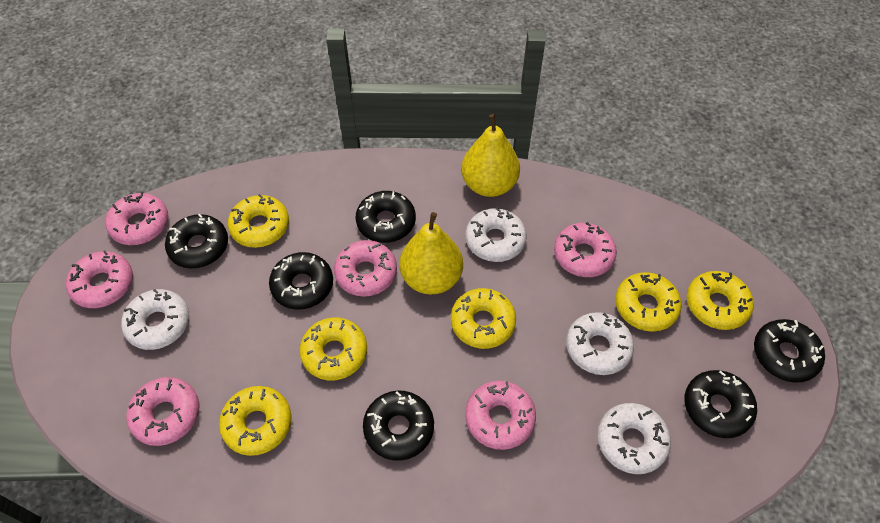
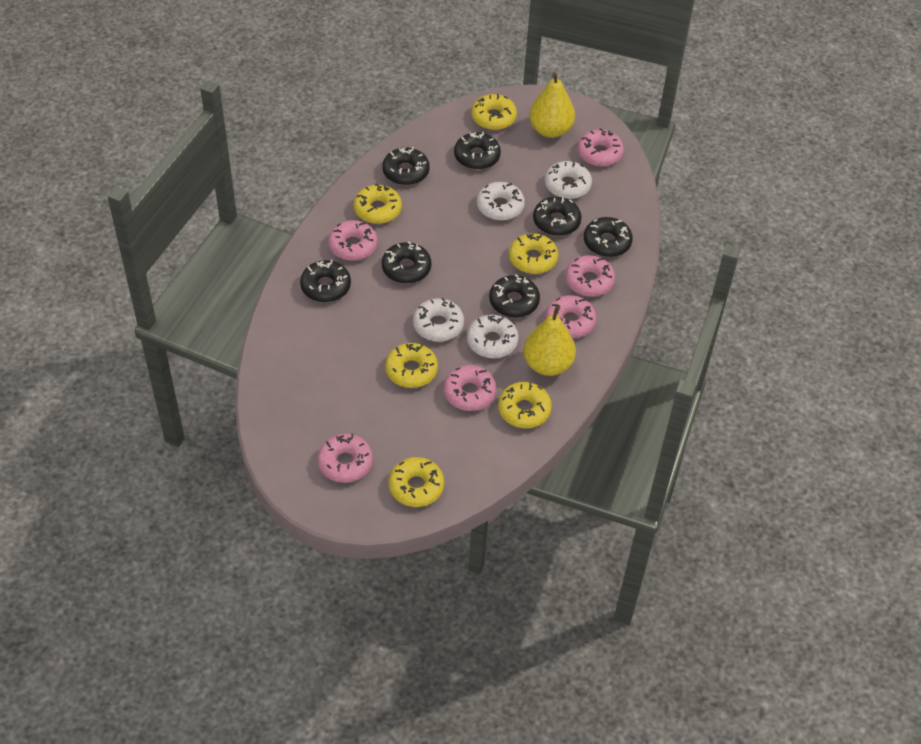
black donut: 6 -> 7

